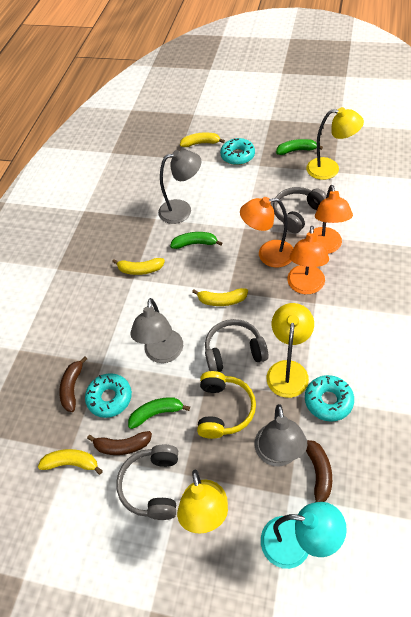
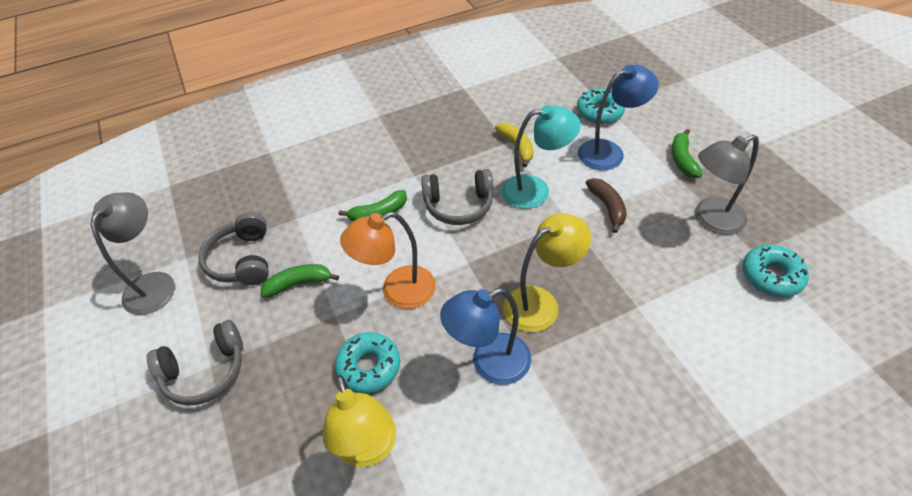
blue lamp: 0 -> 2
brown banana: 3 -> 1
grey lamp: 3 -> 2
orange lamp: 3 -> 1
yellow banana: 4 -> 1
yellow headphones: 1 -> 0
yellow lamp: 3 -> 2

